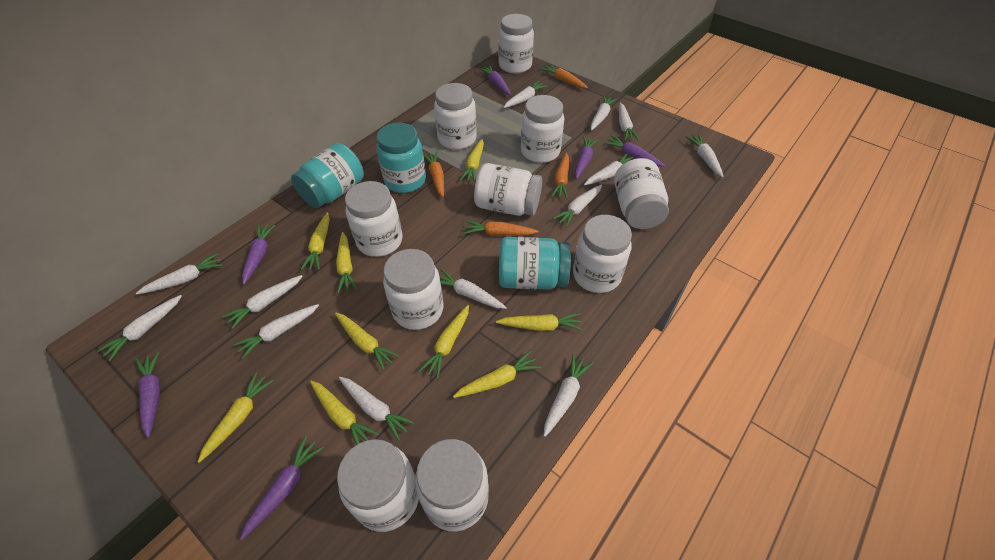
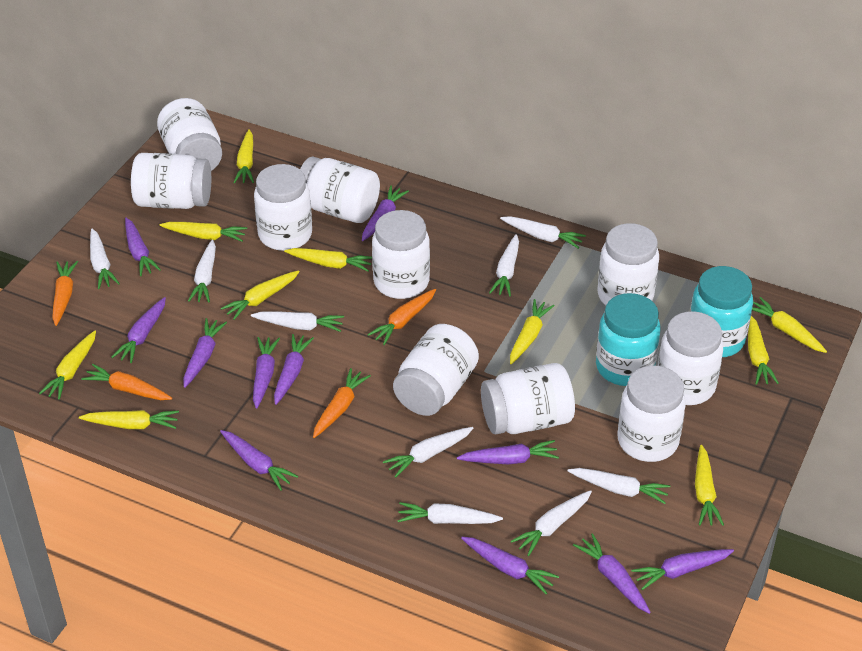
purple carrot: 6 -> 11
turquoise jar: 3 -> 2
white carrot: 13 -> 9
yellow carrot: 9 -> 10

